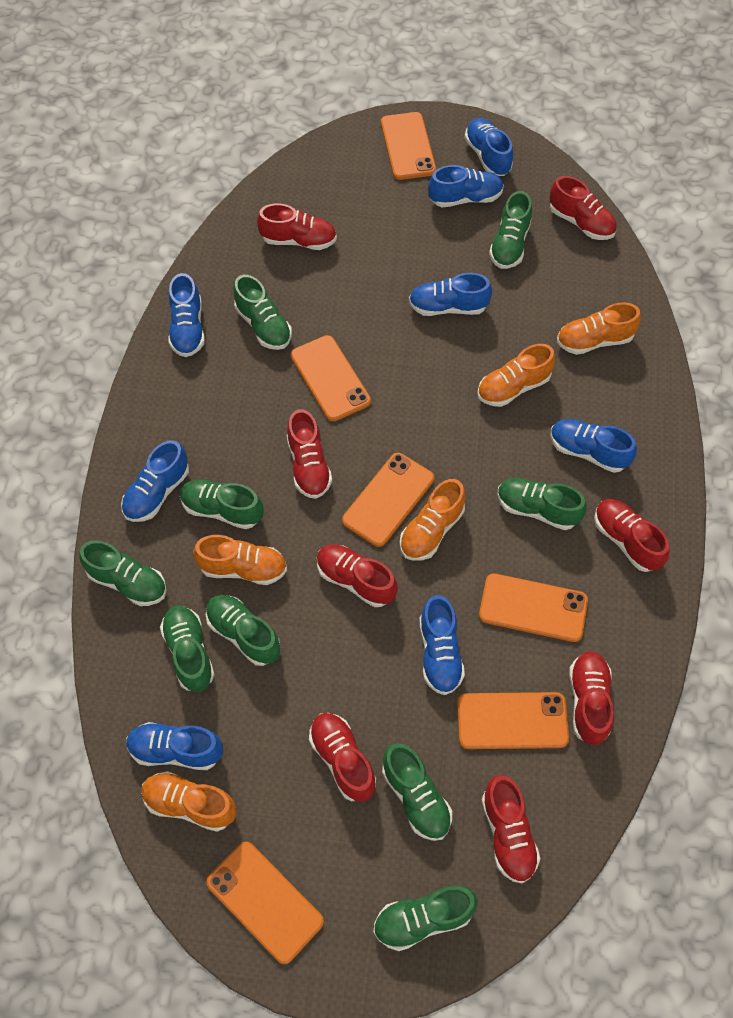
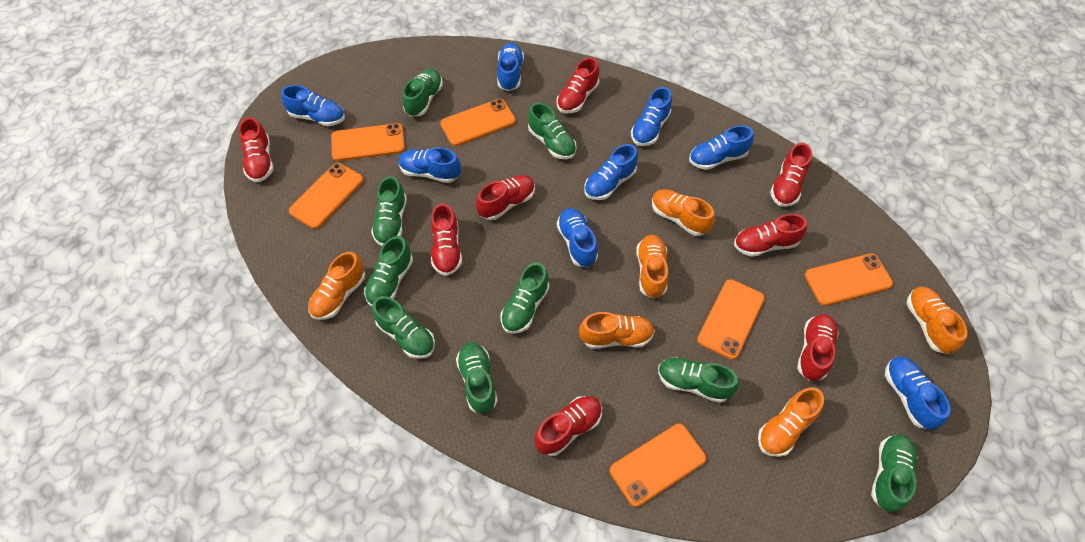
orange shoe: 5 -> 6

